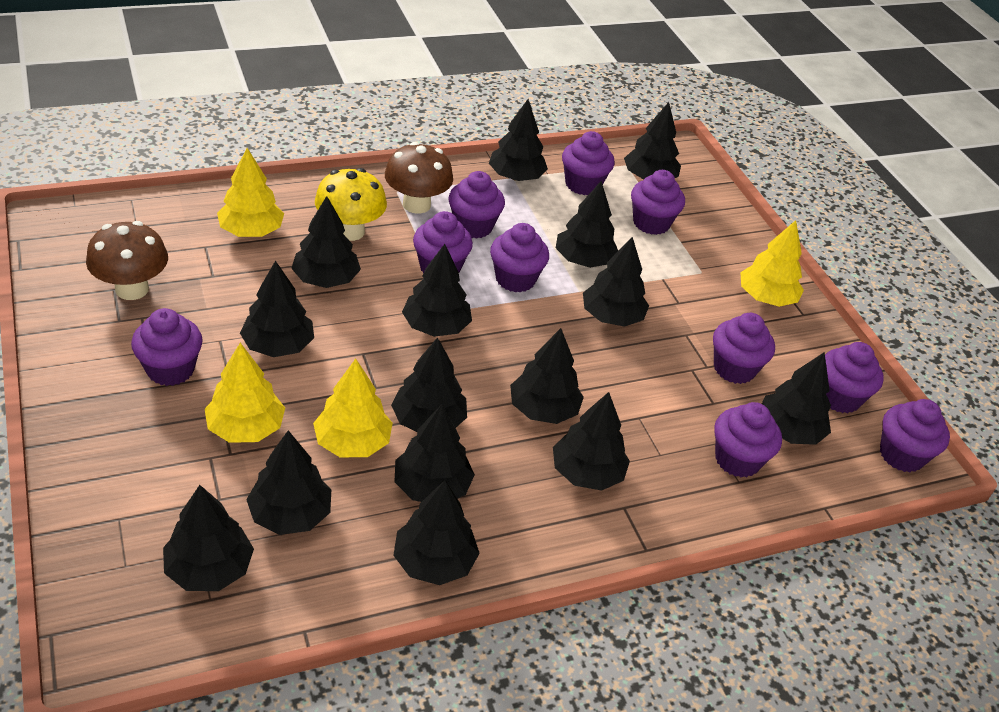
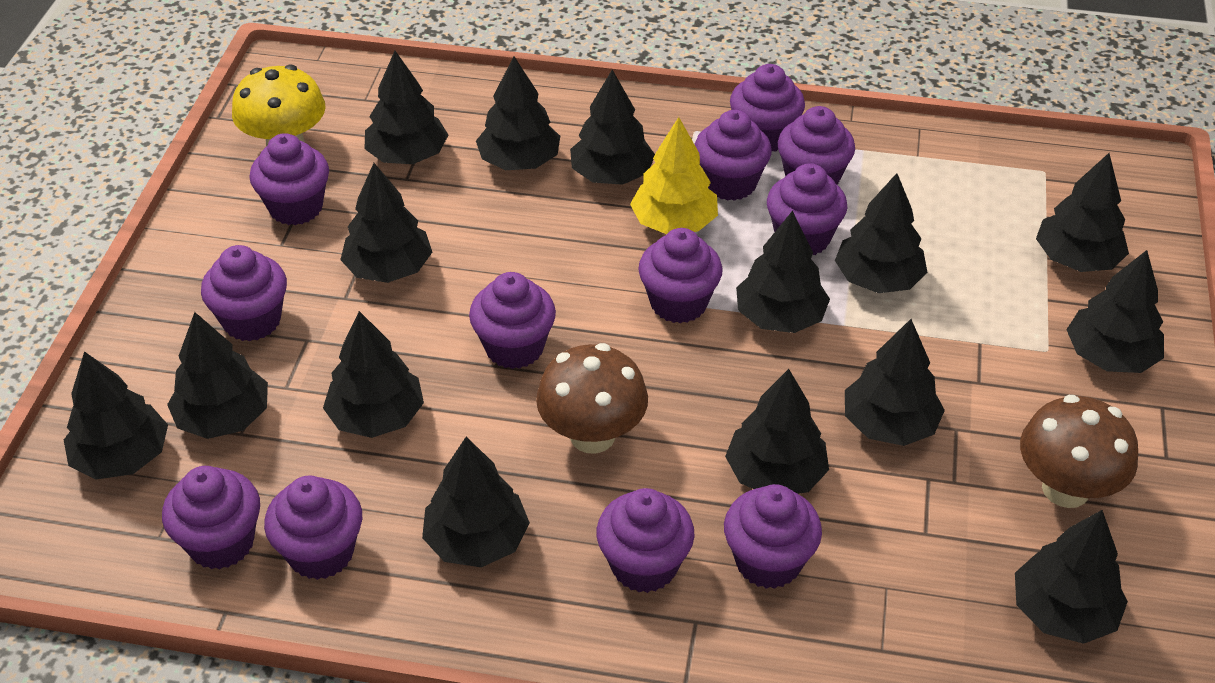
purple cupcake: 10 -> 12
yellow tree: 4 -> 1

